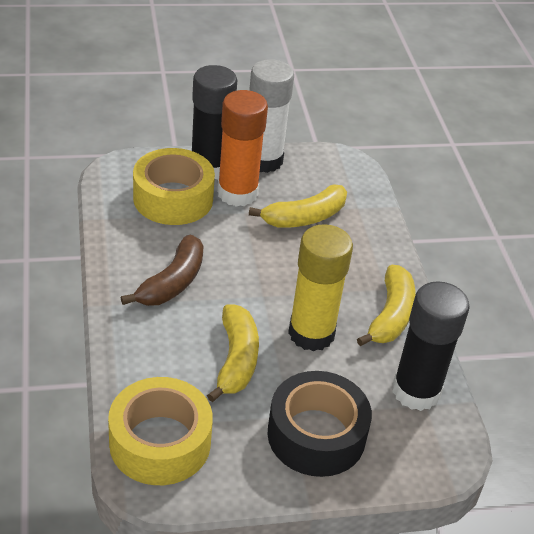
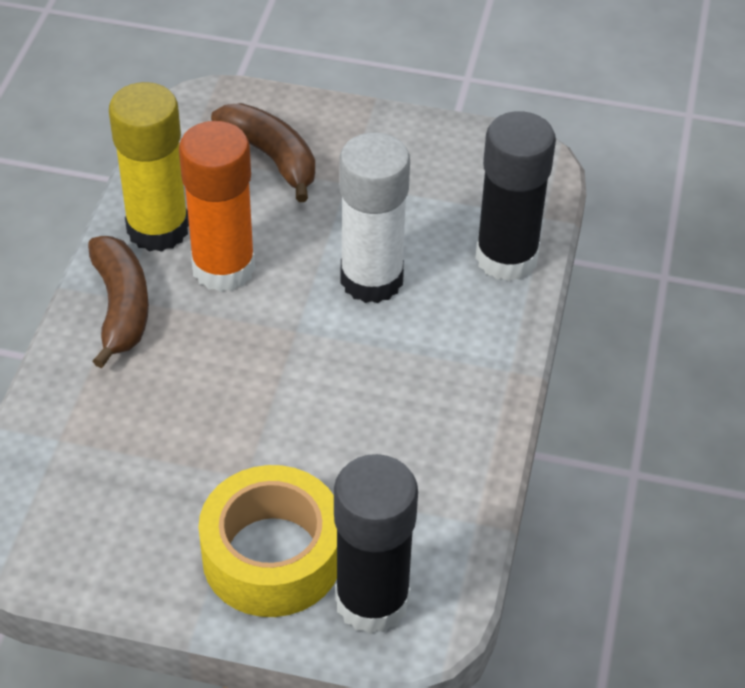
black tape: 1 -> 0
brown banana: 1 -> 2
yellow banana: 3 -> 0
yellow tape: 2 -> 1

